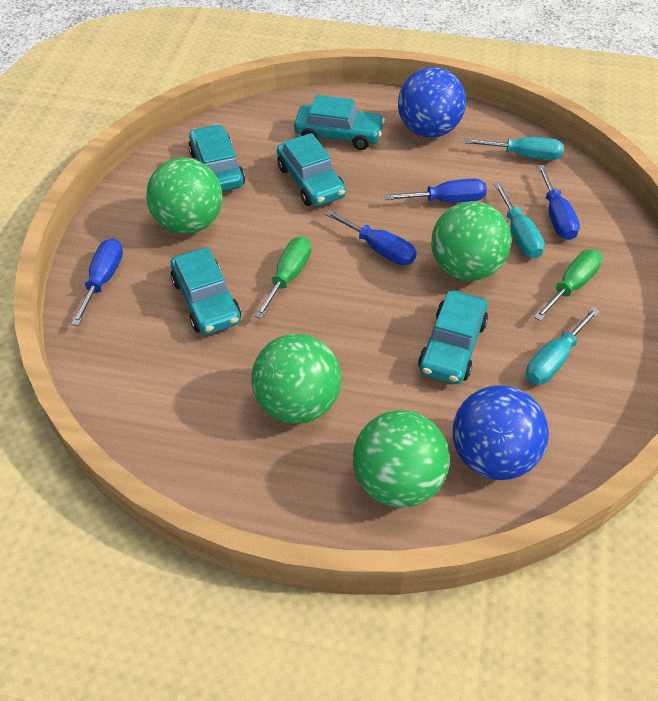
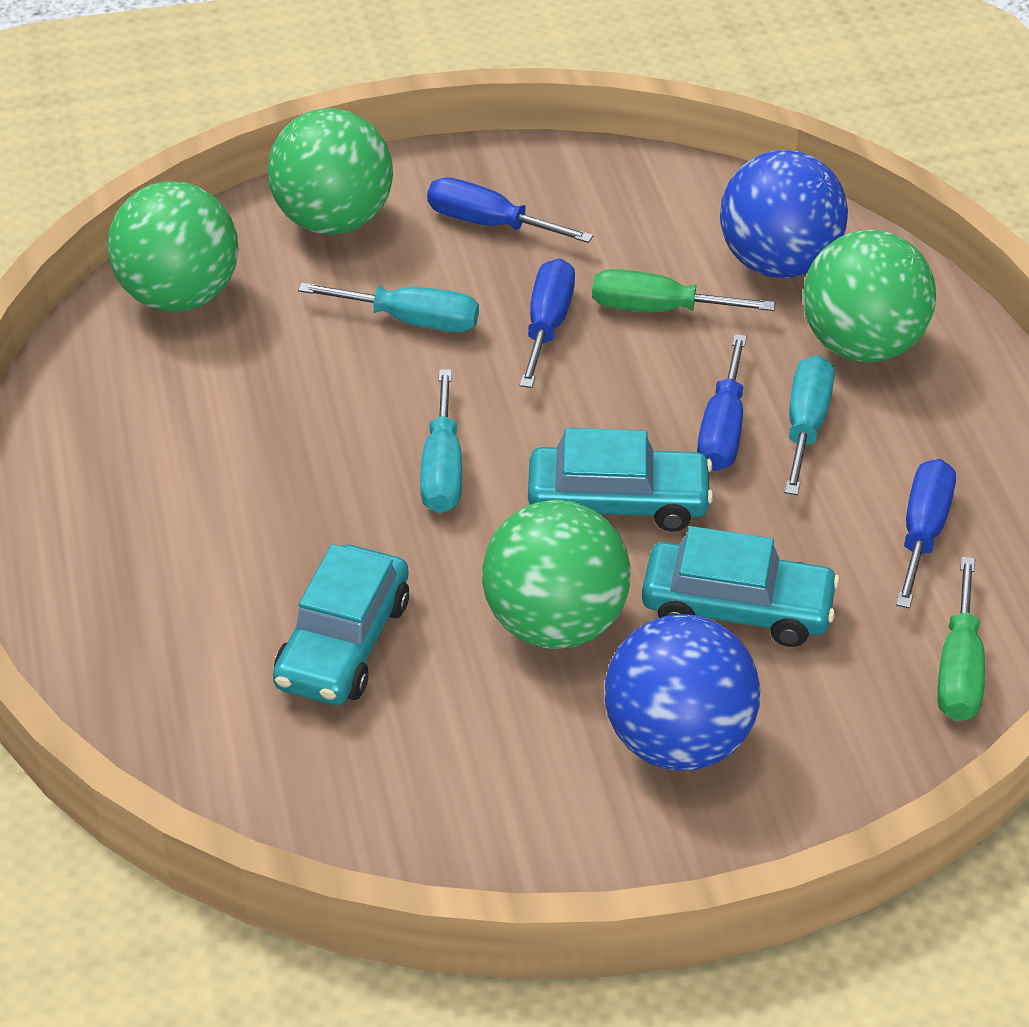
turquoise car: 5 -> 3

